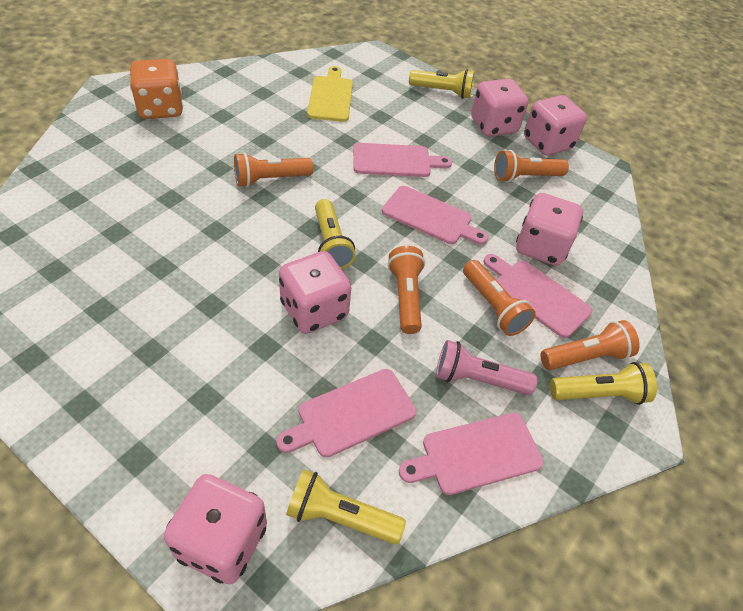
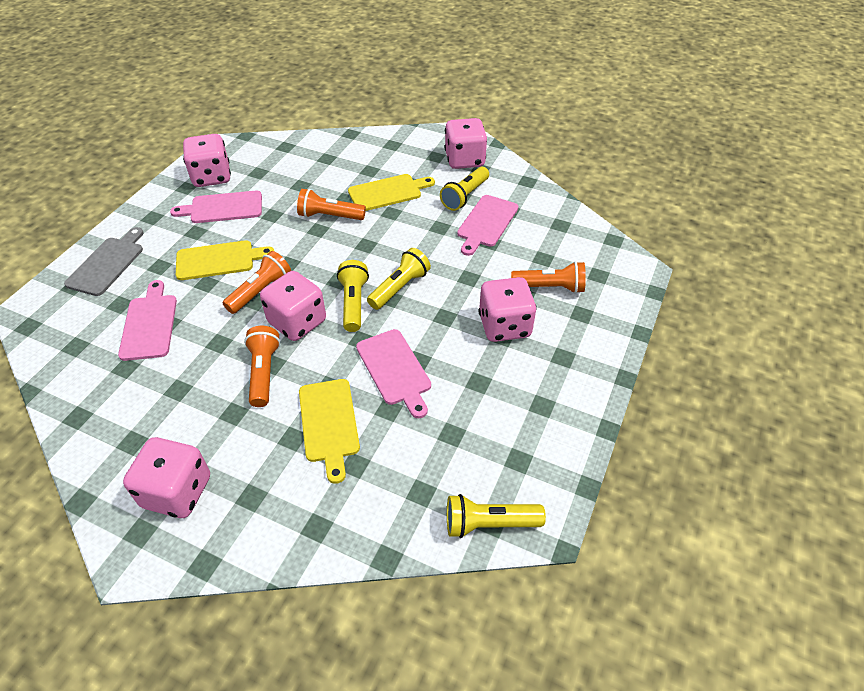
grey cutting board: 0 -> 1
orange dice: 1 -> 0
orange flashlight: 5 -> 4
pink cutting board: 5 -> 4
pink flashlight: 1 -> 0
yellow cutting board: 1 -> 3

